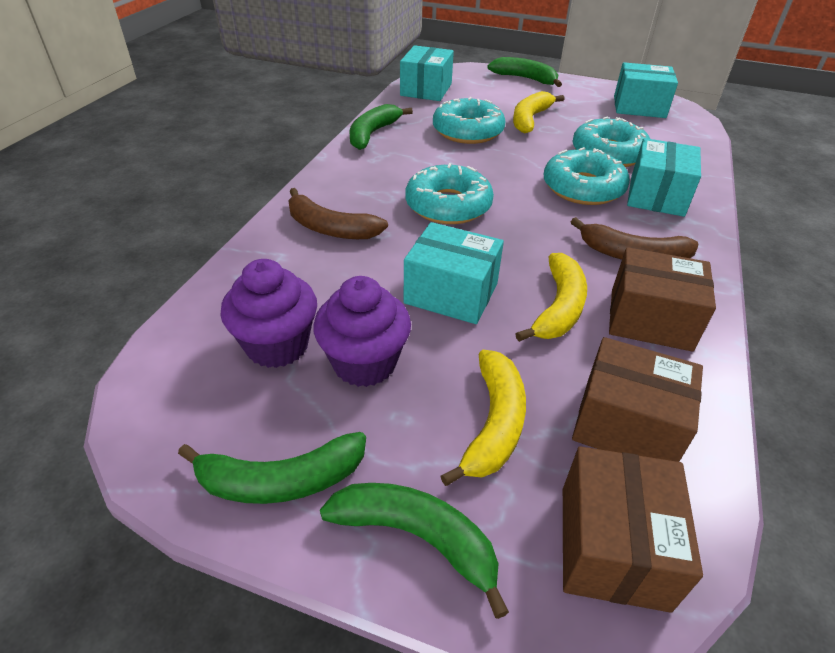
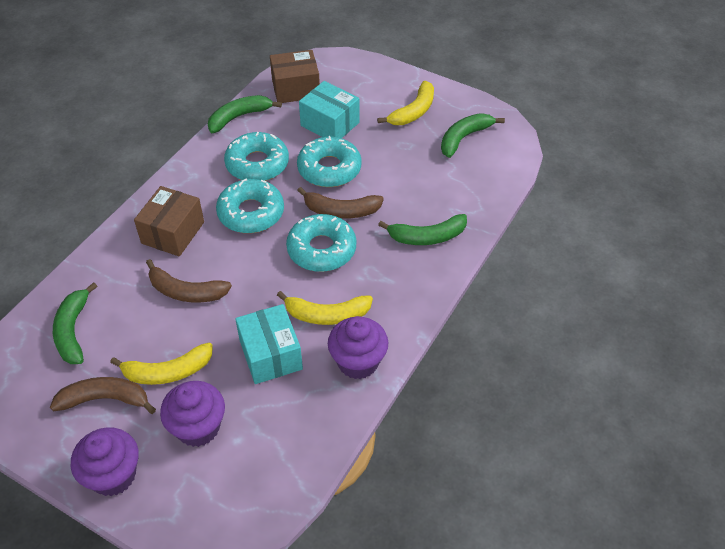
brown banana: 2 -> 3
brown box: 3 -> 2
purple cupcake: 2 -> 3
turquoise box: 4 -> 2

